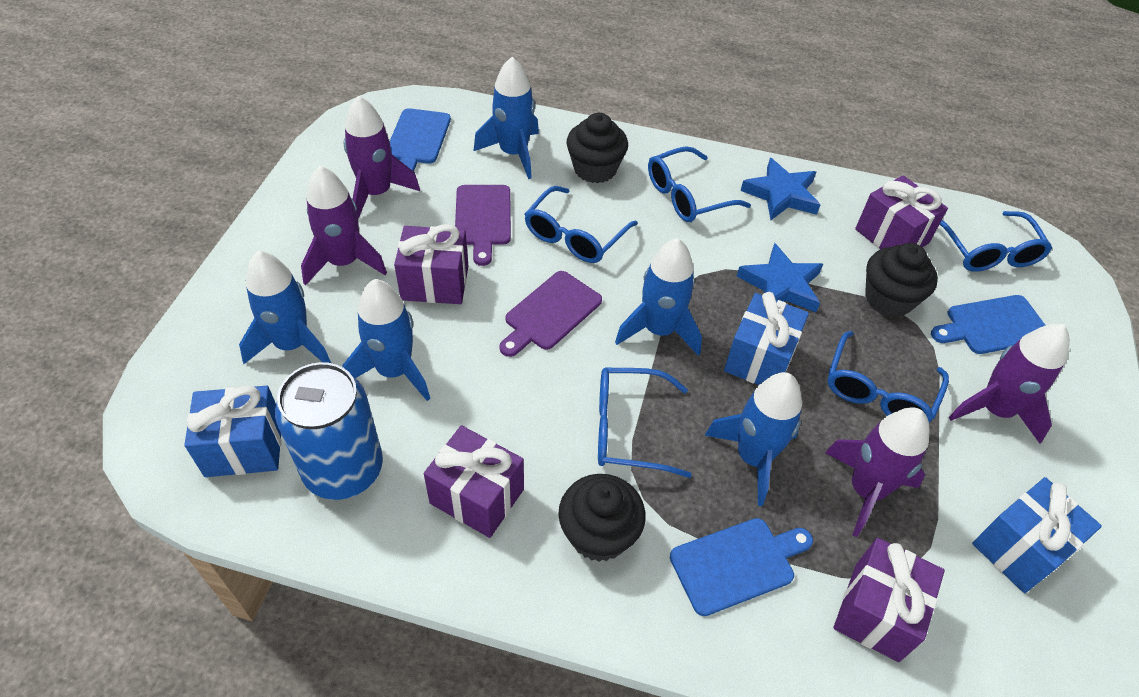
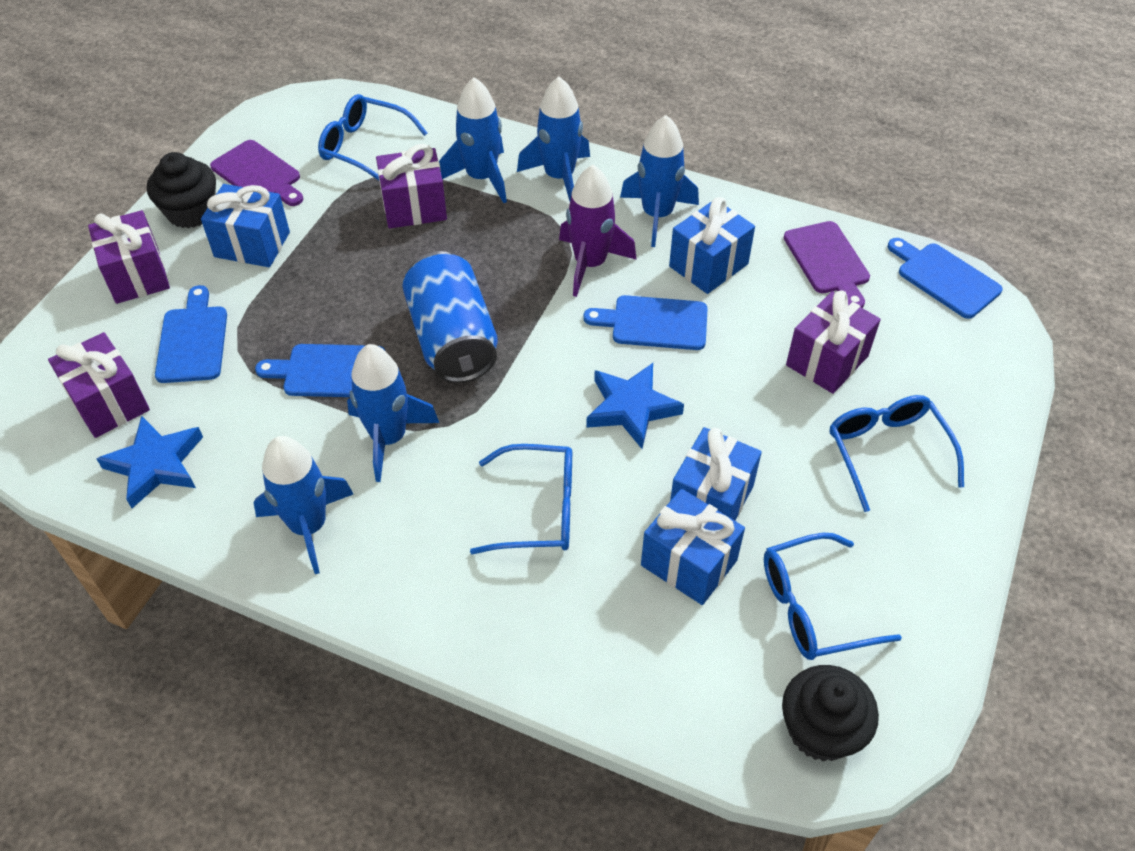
black cupcake: 3 -> 2
blue cutting board: 3 -> 4
blue gift: 3 -> 4
blue glasses: 5 -> 4
purple rocket: 4 -> 1

